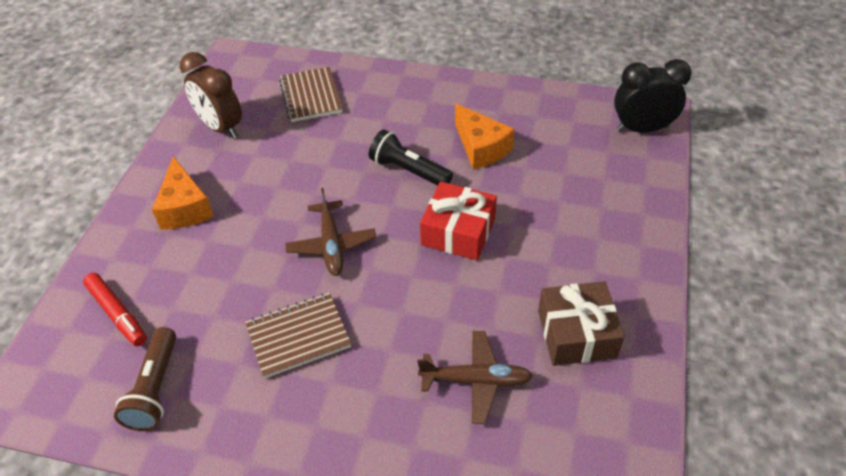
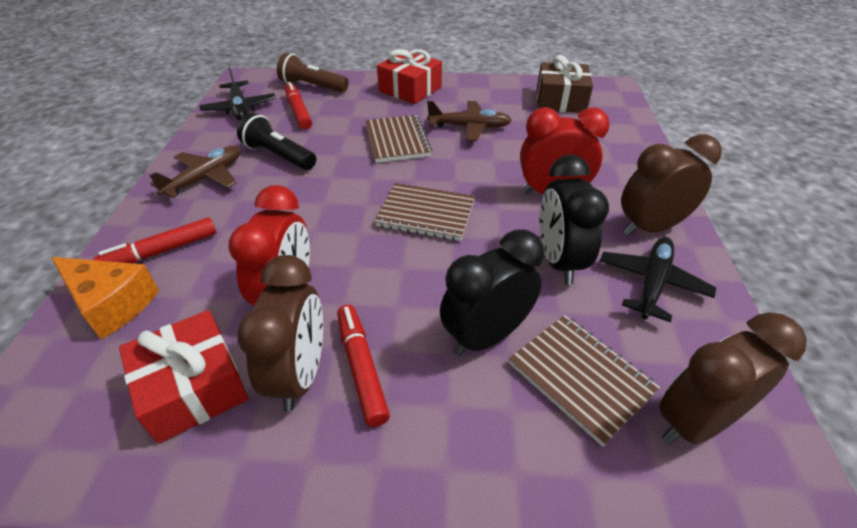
black clock: 1 -> 2
black plane: 0 -> 2
brown clock: 1 -> 3
brown notebook: 2 -> 3
orange cheese: 2 -> 1
red clock: 0 -> 2
red gift: 1 -> 2
red marker: 1 -> 3

